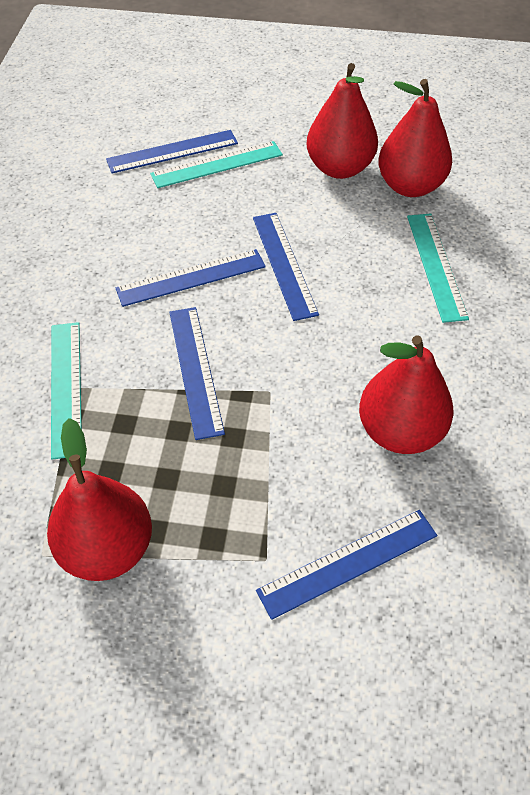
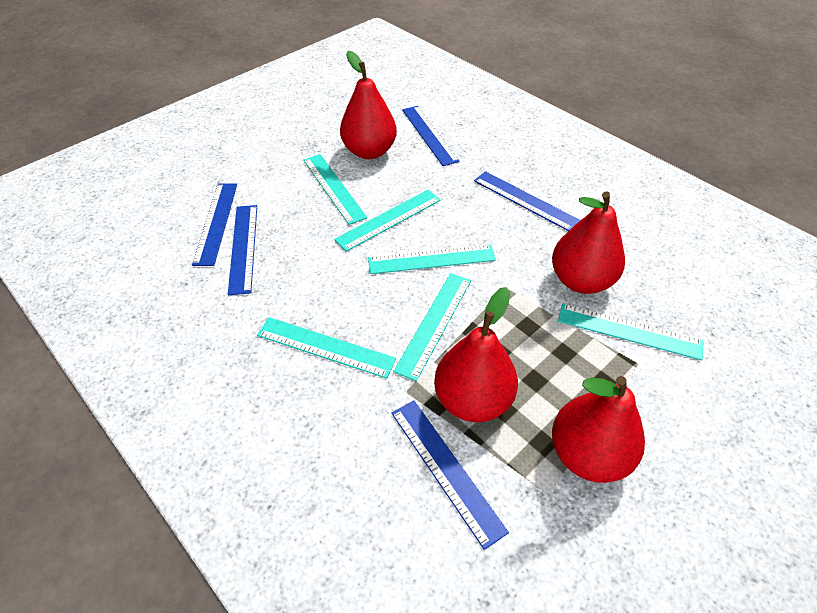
turquoise ruler: 3 -> 6

